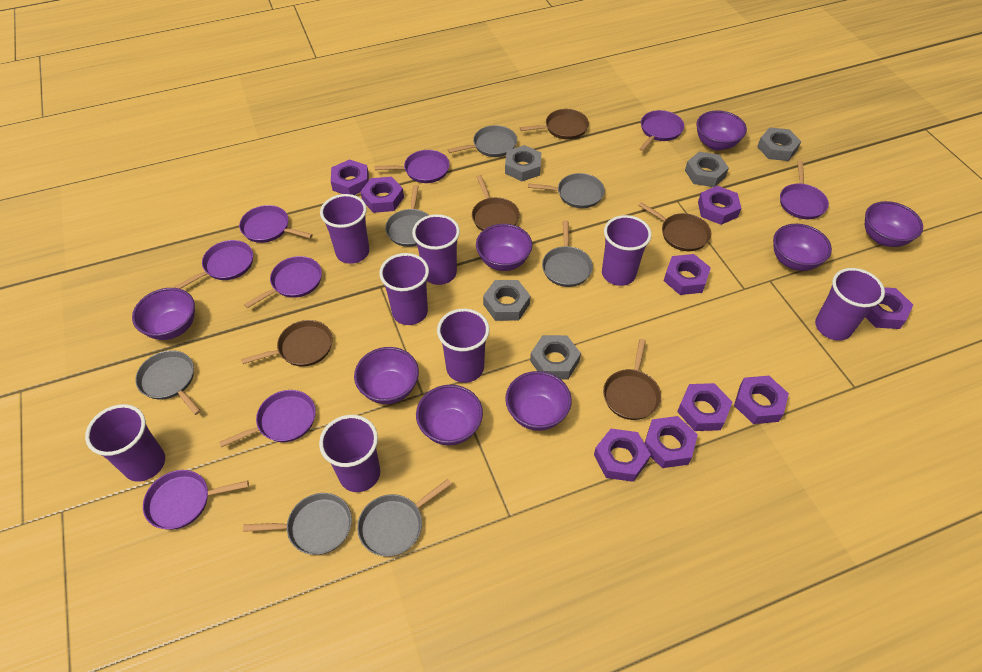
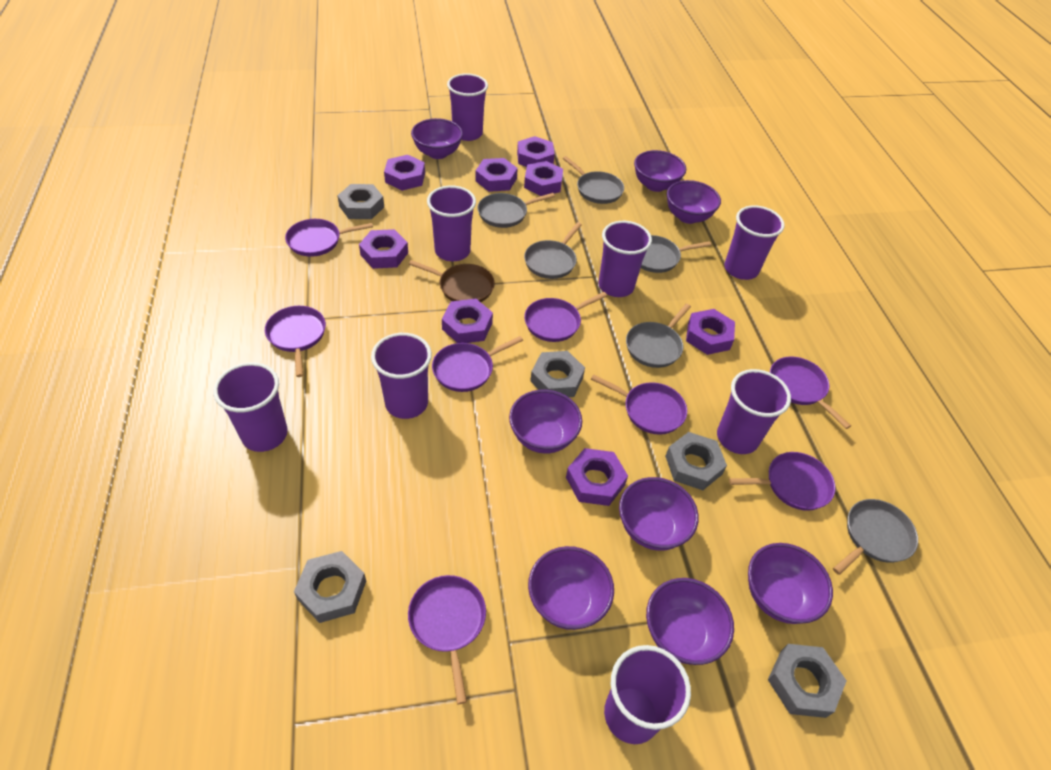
brown pan: 5 -> 1
grey pan: 7 -> 6
purple nut: 9 -> 8

